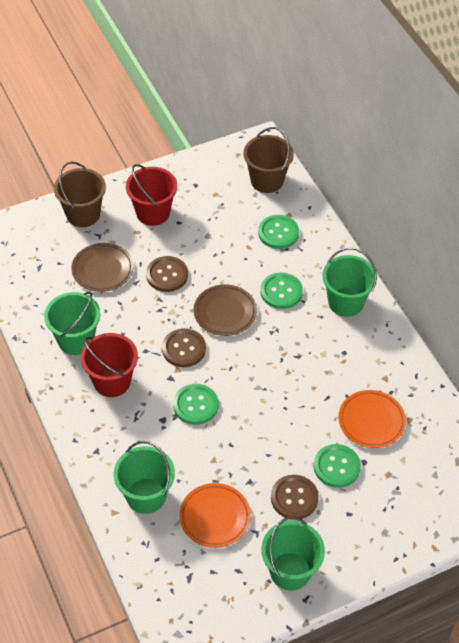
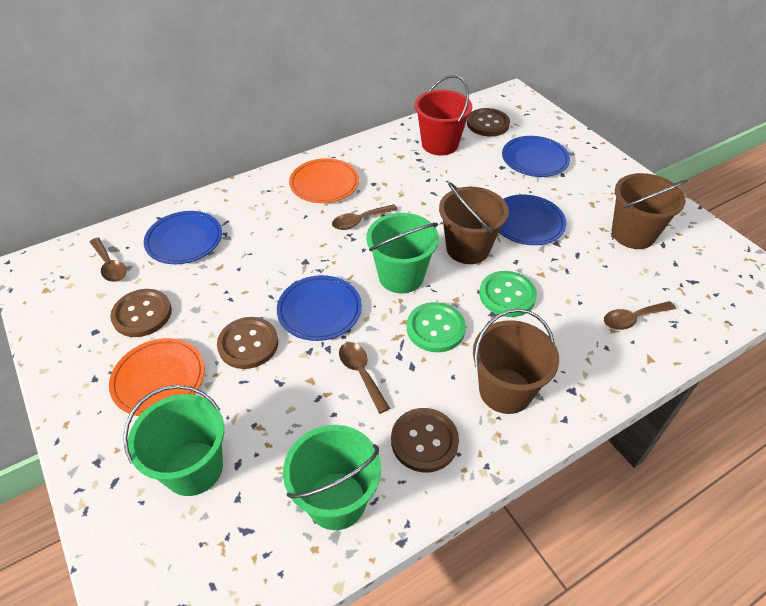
blue plate: 0 -> 4
brown bucket: 2 -> 3
brown button: 3 -> 4
brown plate: 2 -> 0
brown spoon: 0 -> 4
green bucket: 4 -> 3
green button: 4 -> 2
red bucket: 2 -> 1

